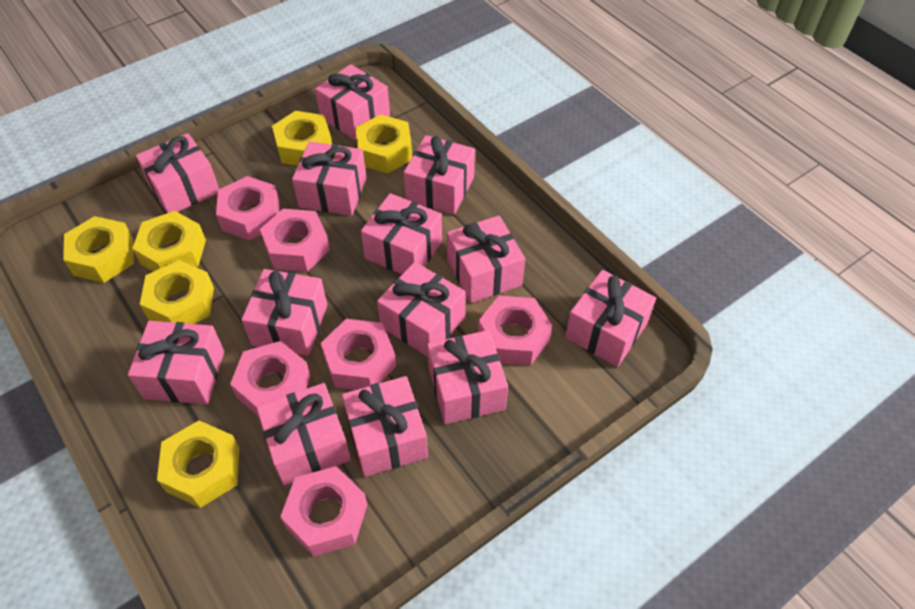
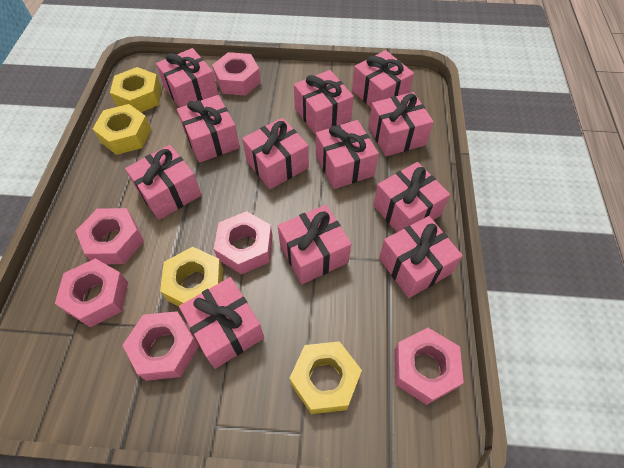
pink gift: 13 -> 12
yellow nut: 6 -> 4

